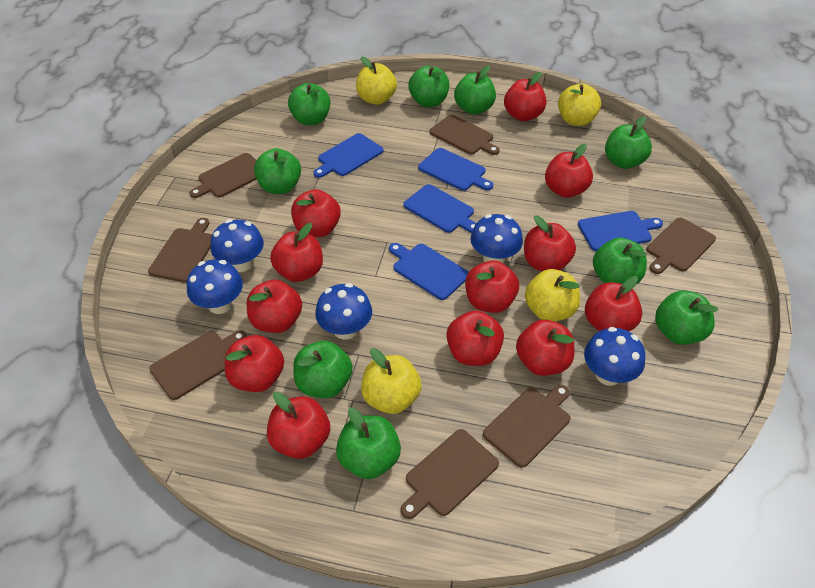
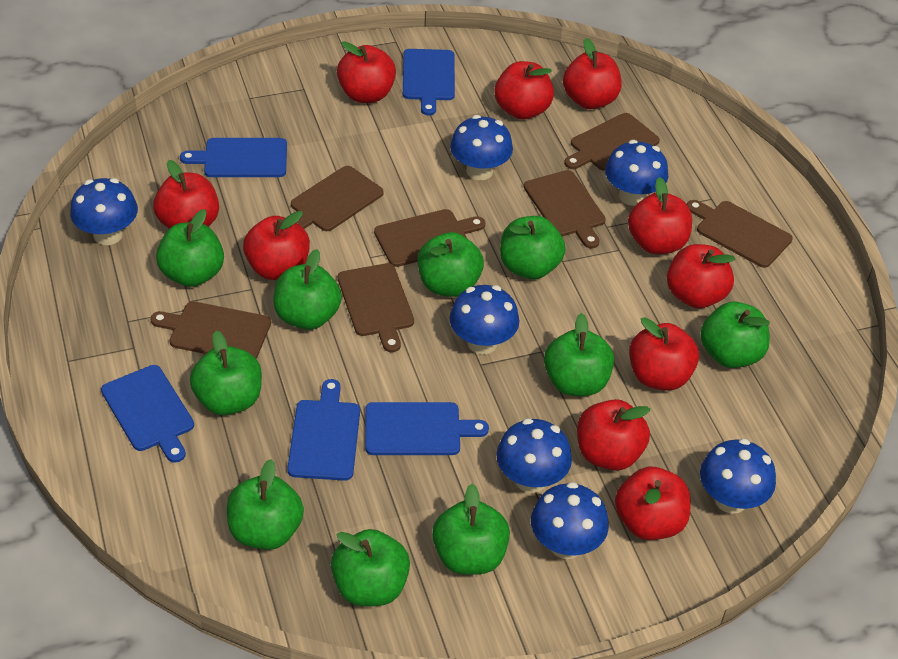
blue mushroom: 5 -> 7
green apple: 9 -> 10
red apple: 12 -> 10
yellow apple: 4 -> 0

